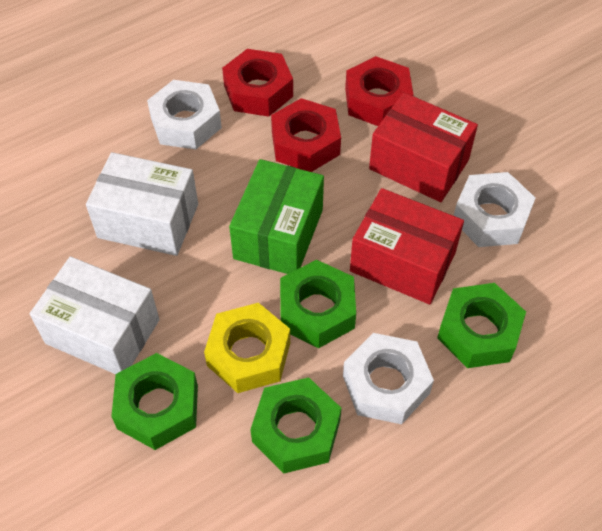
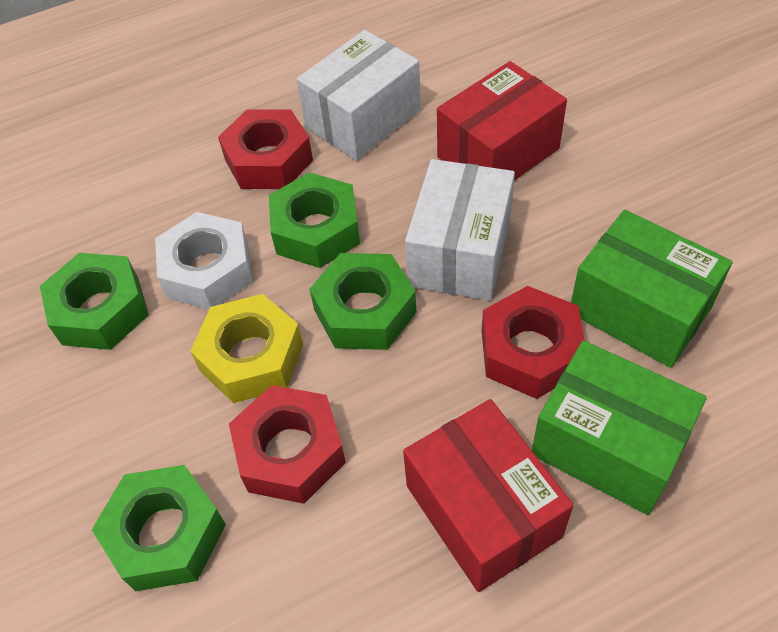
green box: 1 -> 2
white nut: 3 -> 1

